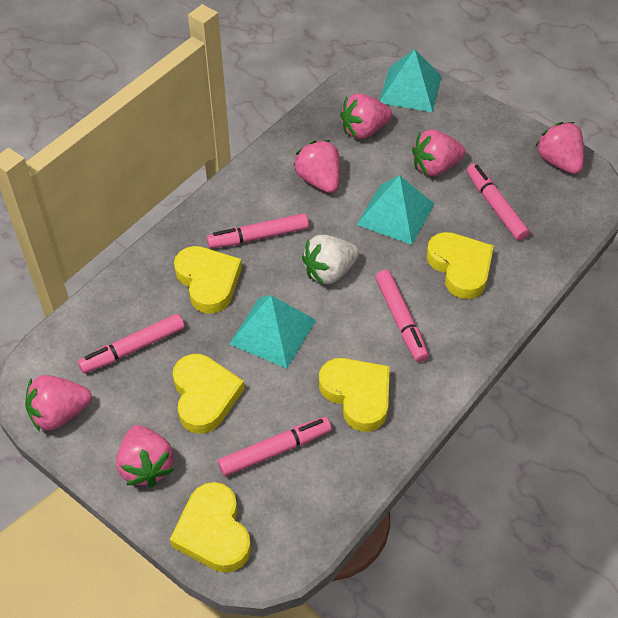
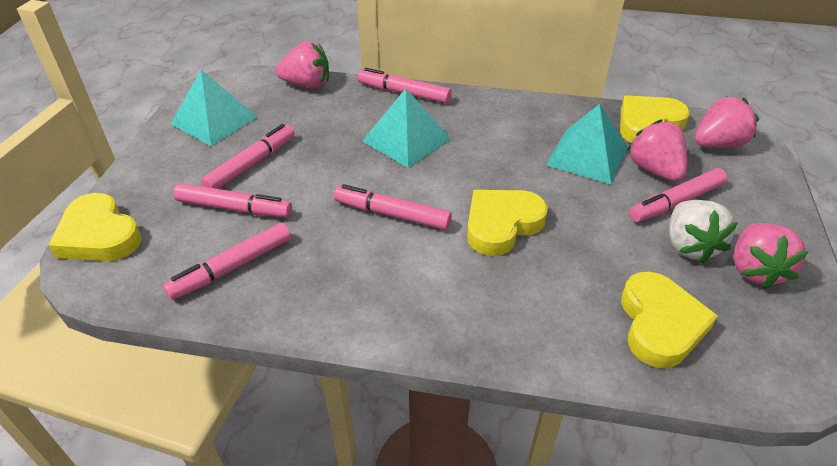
pink marker: 5 -> 6
pink strawberry: 6 -> 4
yellow heart: 5 -> 4

